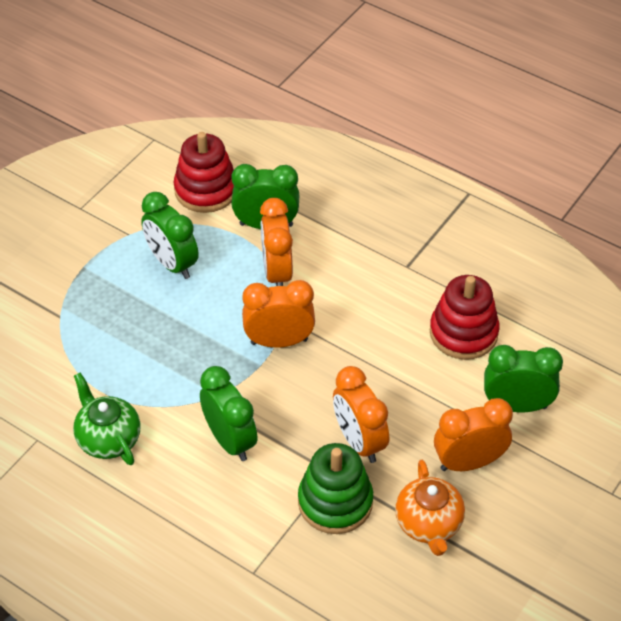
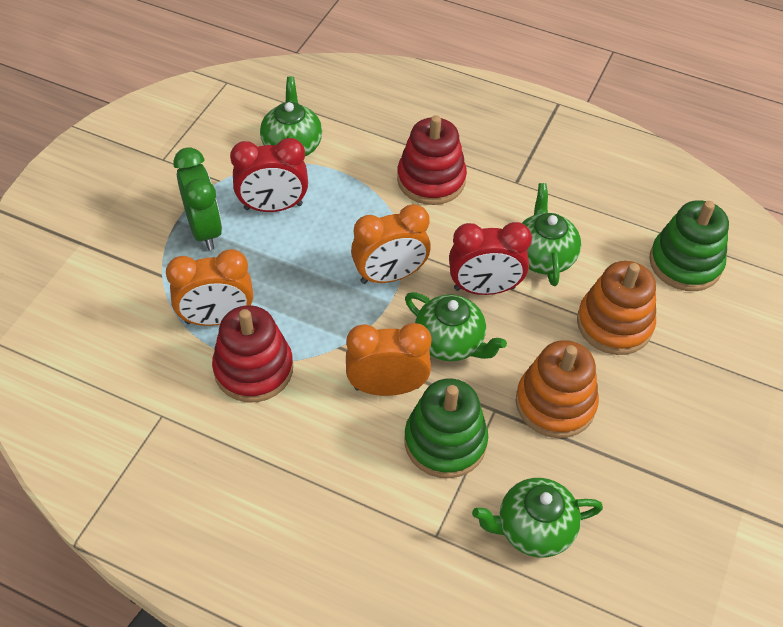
green clock: 4 -> 1
green stacking toy: 1 -> 2
green teapot: 1 -> 4
orange clock: 4 -> 3
orange stacking toy: 0 -> 2
orange teapot: 1 -> 0
red clock: 0 -> 2

